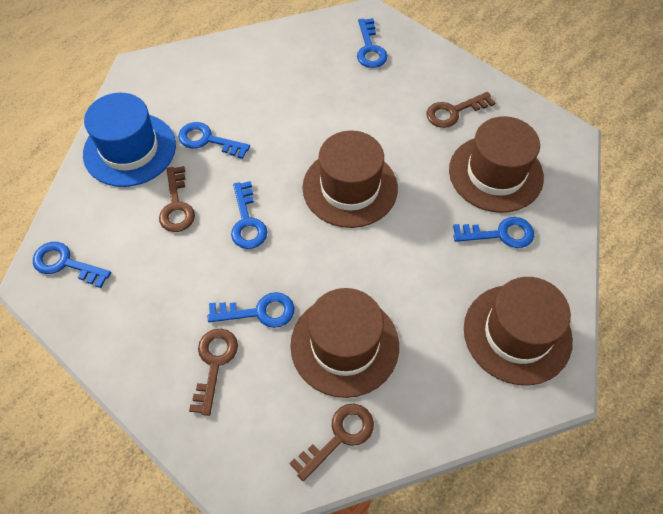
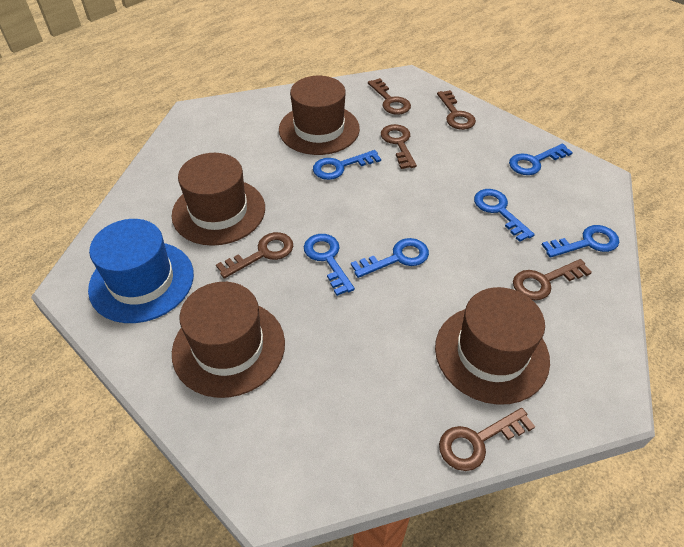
brown key: 4 -> 6

